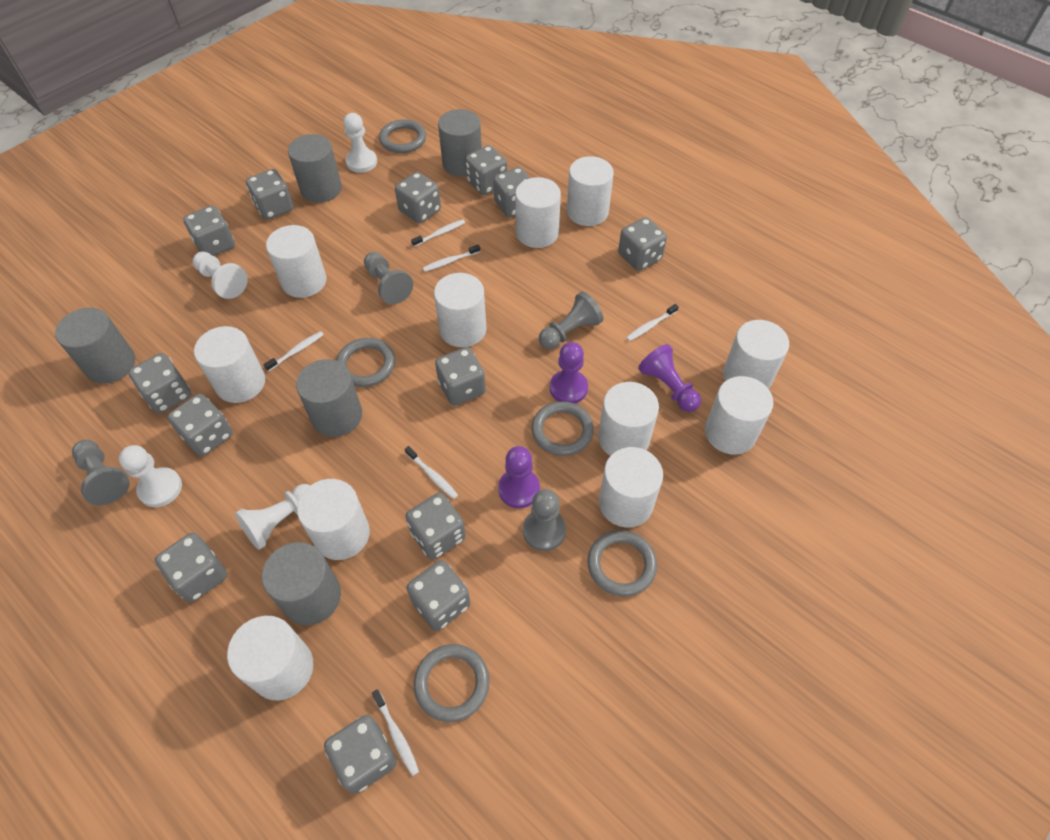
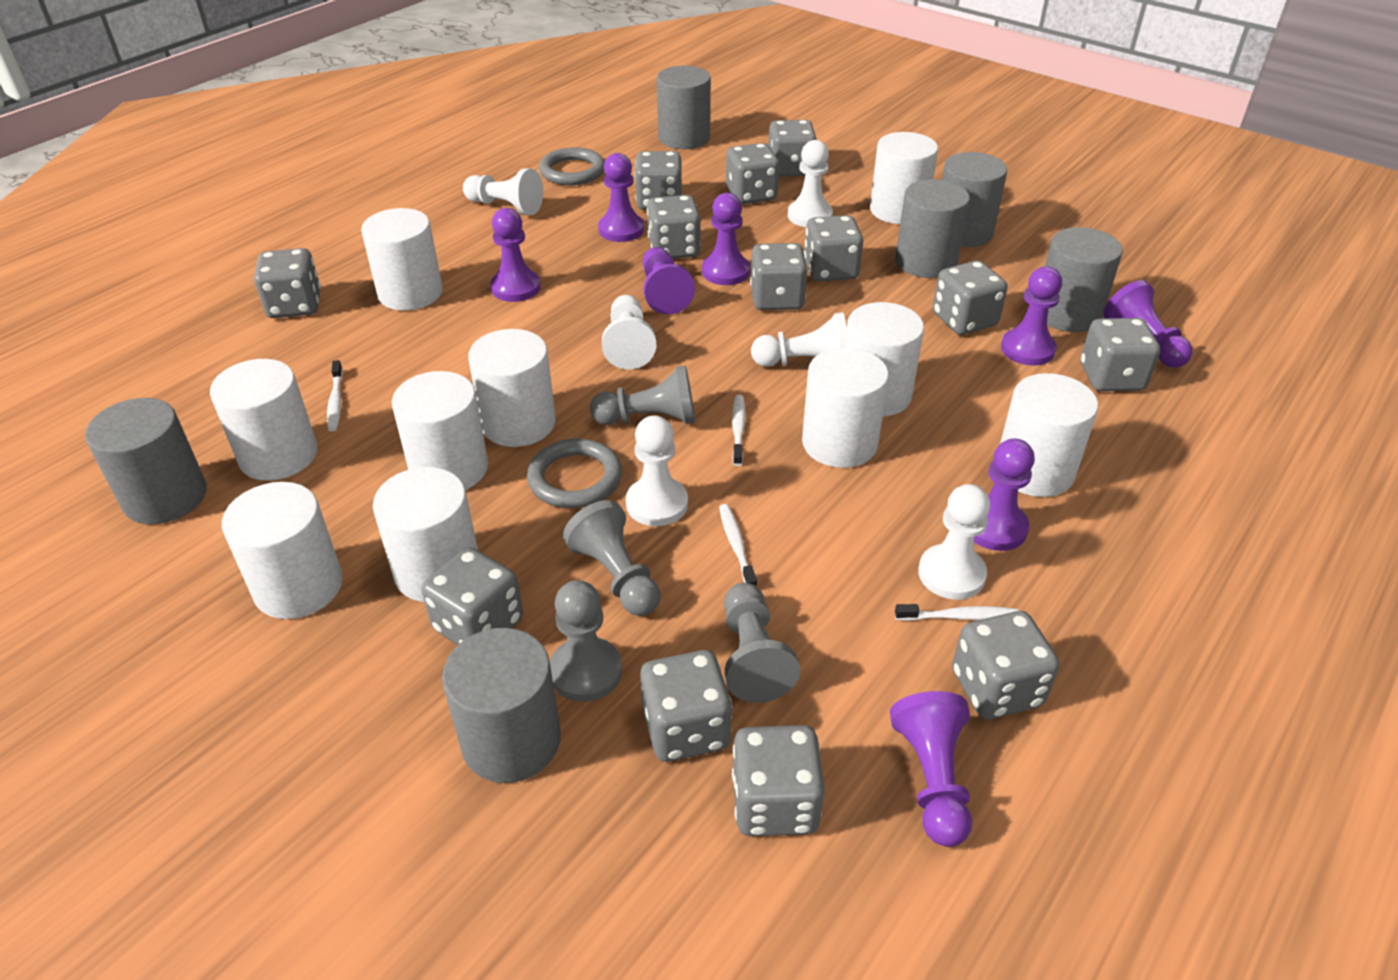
grey cylinder: 5 -> 6
grey ring: 5 -> 2
purple pawn: 3 -> 8
white cylinder: 11 -> 10
white pawn: 4 -> 6
white toothbrush: 6 -> 4

